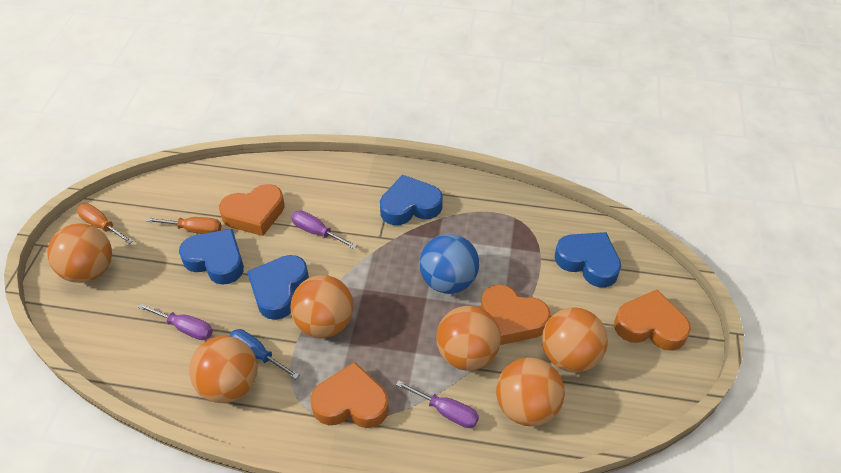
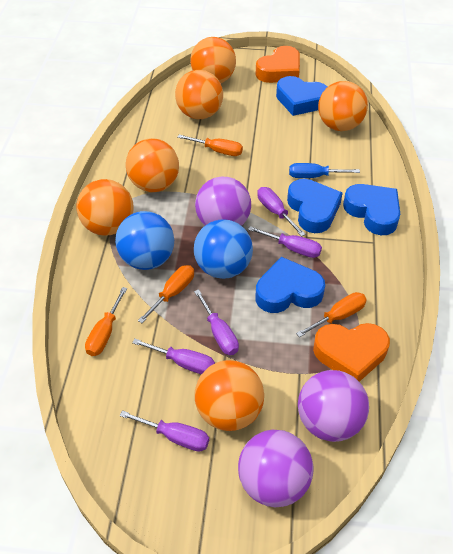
blue ball: 1 -> 2
orange heart: 4 -> 2
orange screwdriver: 2 -> 4
purple ball: 0 -> 3
purple screwdriver: 3 -> 5

